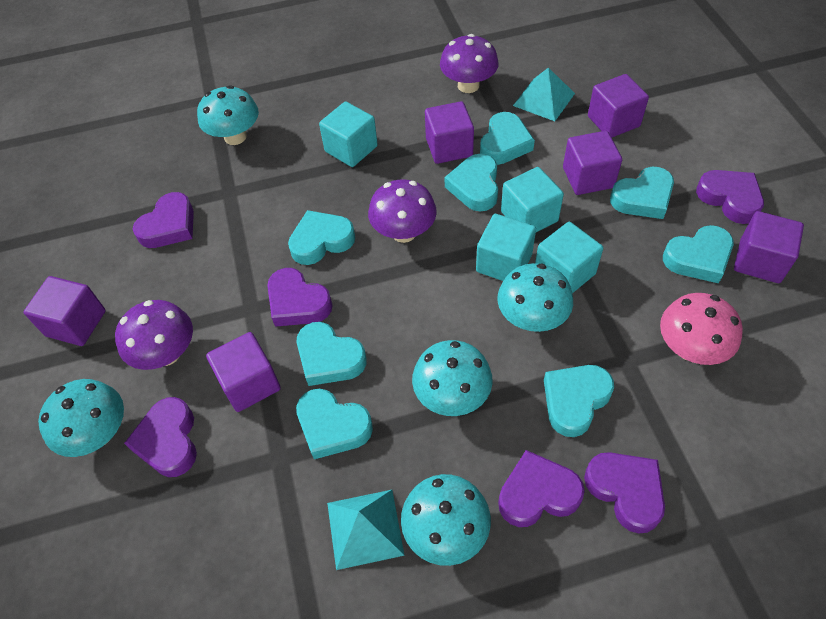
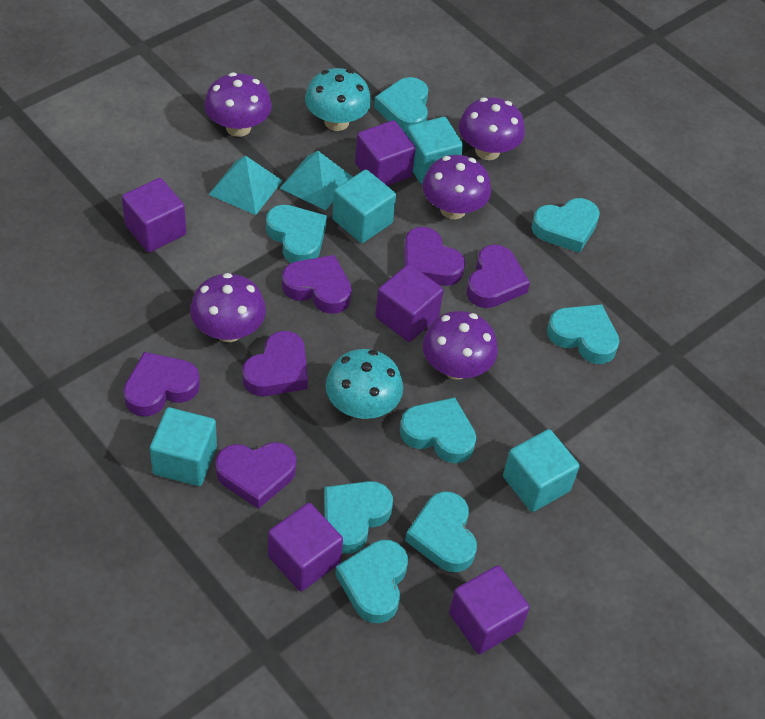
pink mushroom: 1 -> 0
purple cube: 6 -> 5
purple mushroom: 3 -> 5
turquoise mushroom: 5 -> 2

